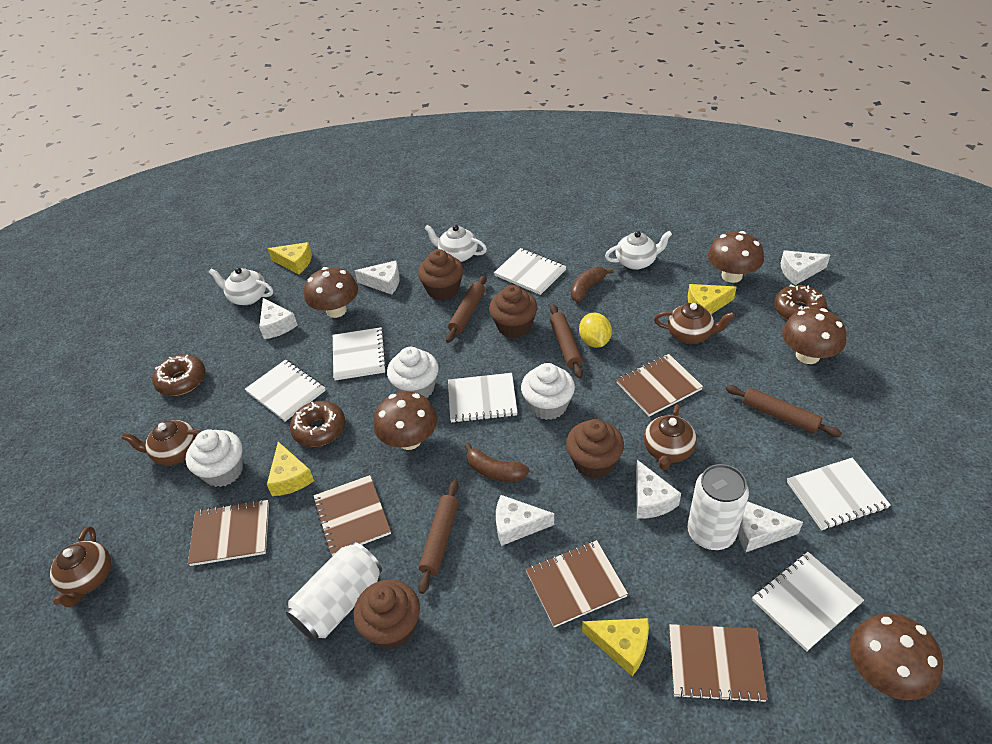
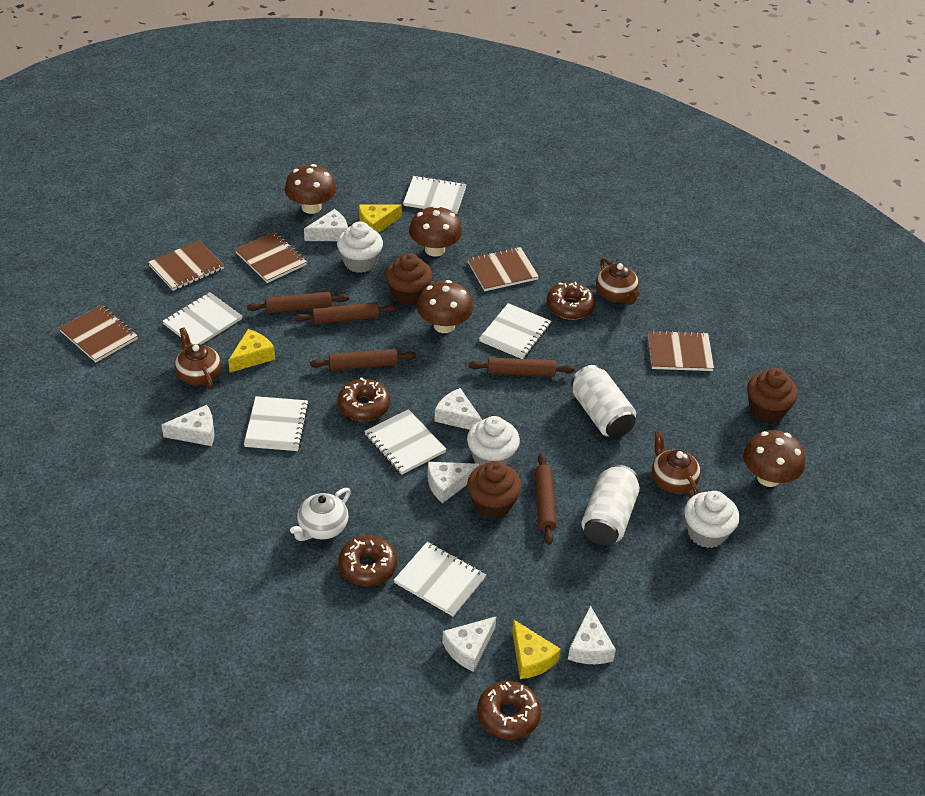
brown banana: 2 -> 0
brown cupcake: 4 -> 3
brown donut: 3 -> 4
brown mushroom: 5 -> 4
brown rolling pin: 4 -> 5
brown teapot: 4 -> 3
white teapot: 3 -> 1
yellow cheese: 4 -> 3
yellow lemon: 1 -> 0

